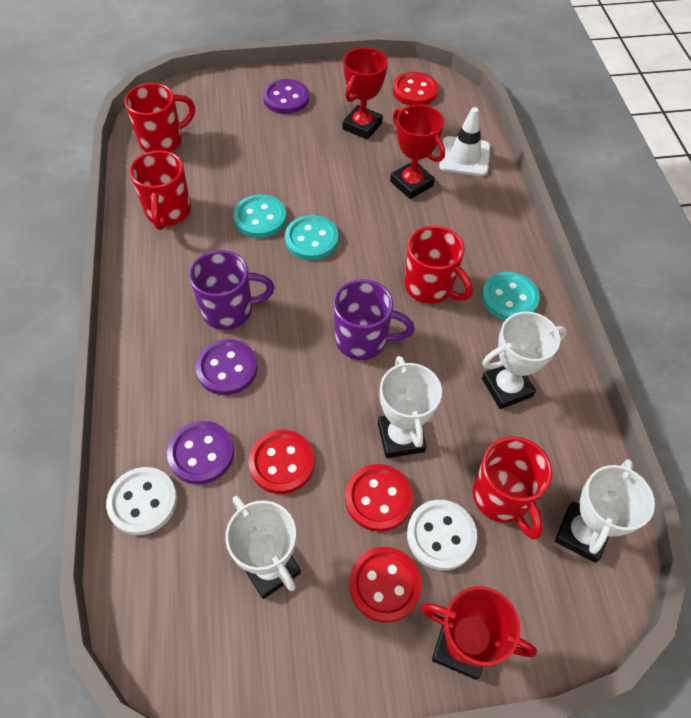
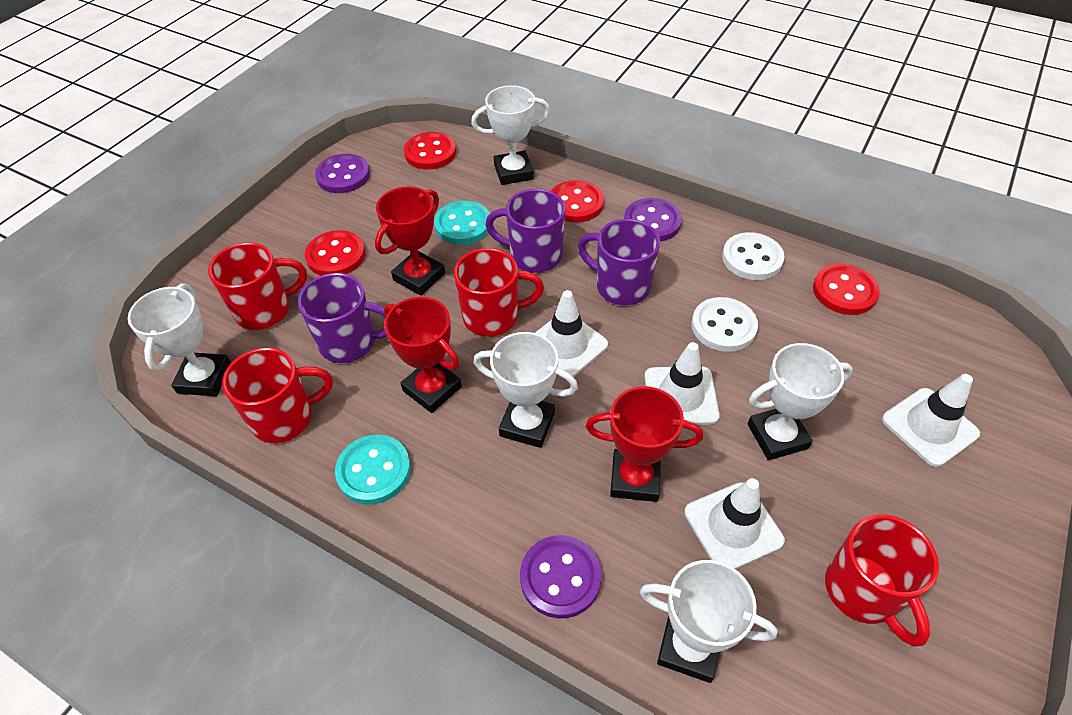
purple mug: 2 -> 3
turquoise button: 3 -> 2
white traffic cone: 1 -> 4
white trophy: 4 -> 5

